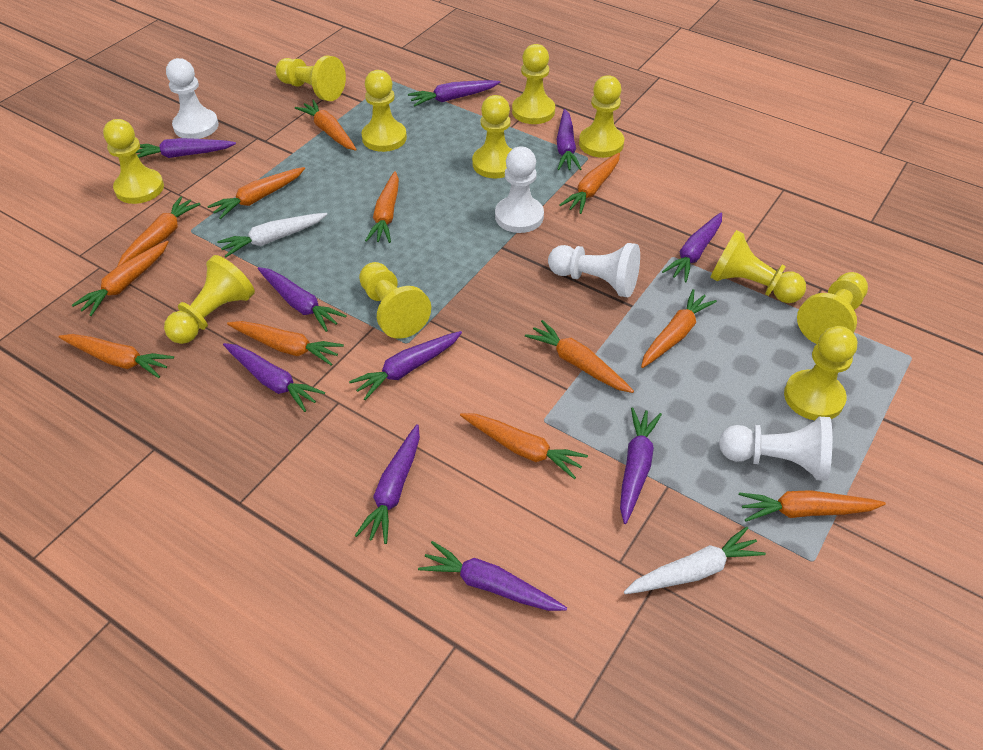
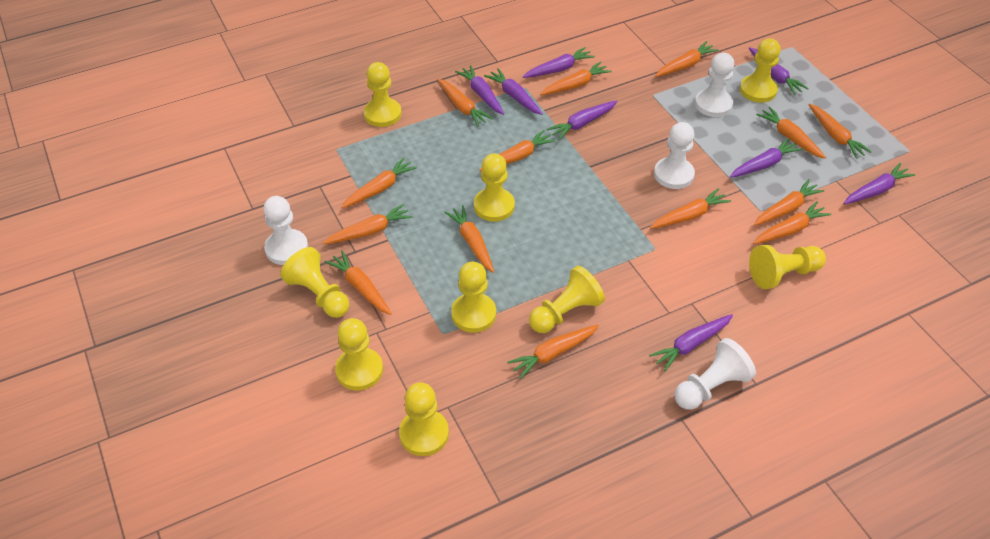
orange carrot: 12 -> 14
purple carrot: 10 -> 8
white carrot: 2 -> 0
yellow pawn: 11 -> 9

